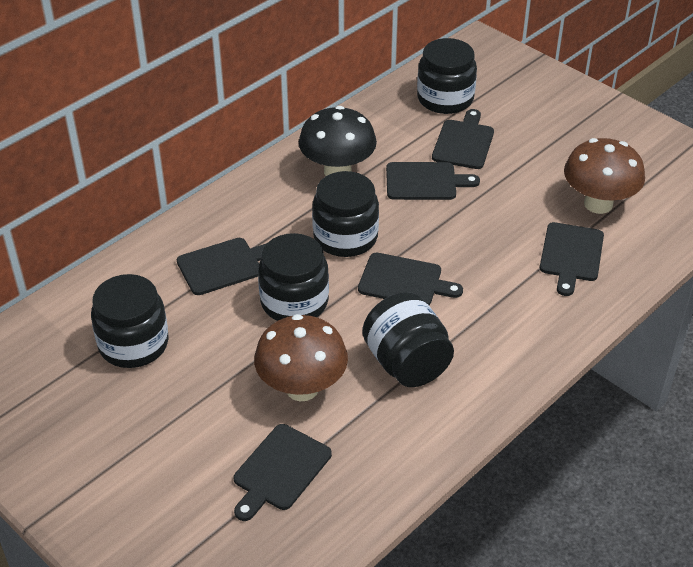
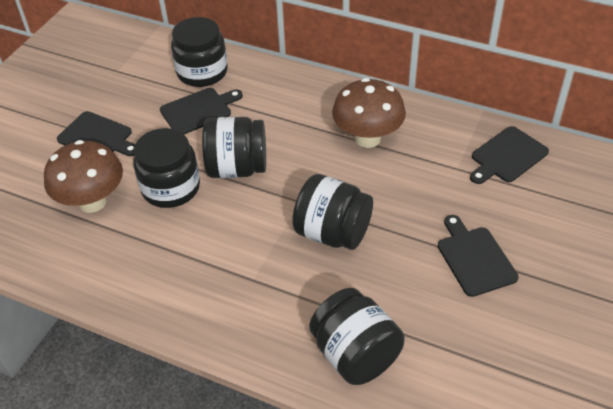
black cutting board: 6 -> 4
black mushroom: 1 -> 0

